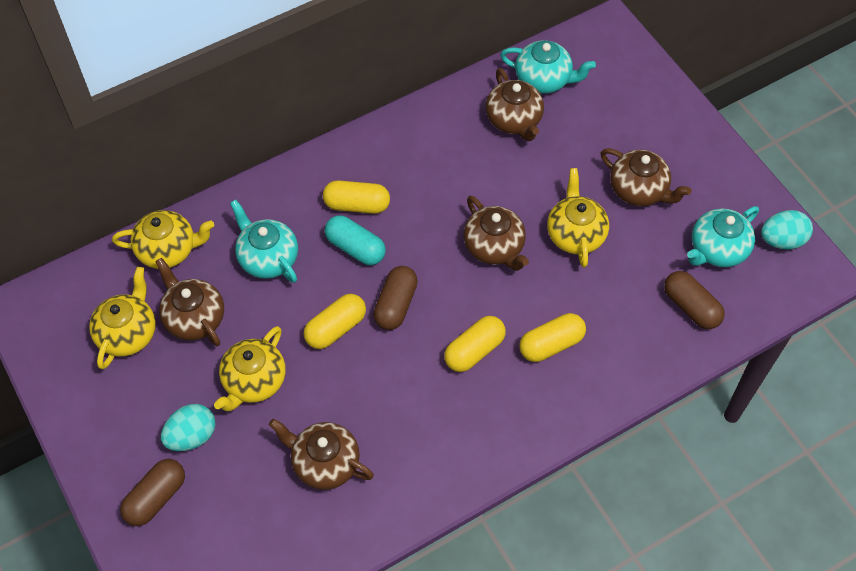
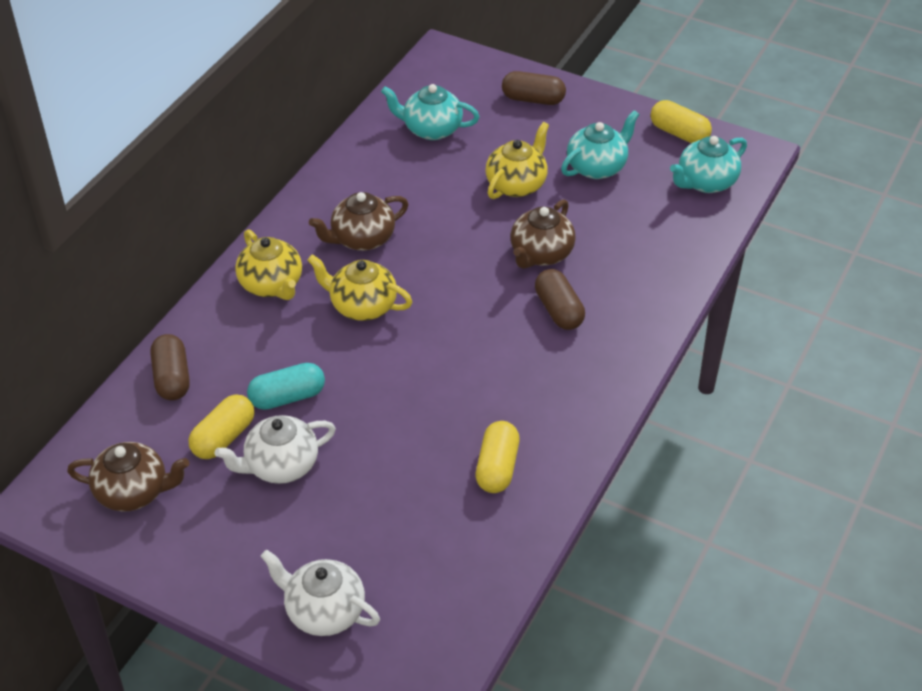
brown teapot: 5 -> 3
turquoise egg: 2 -> 0
white teapot: 0 -> 2
yellow capsule: 4 -> 3
yellow teapot: 4 -> 3

